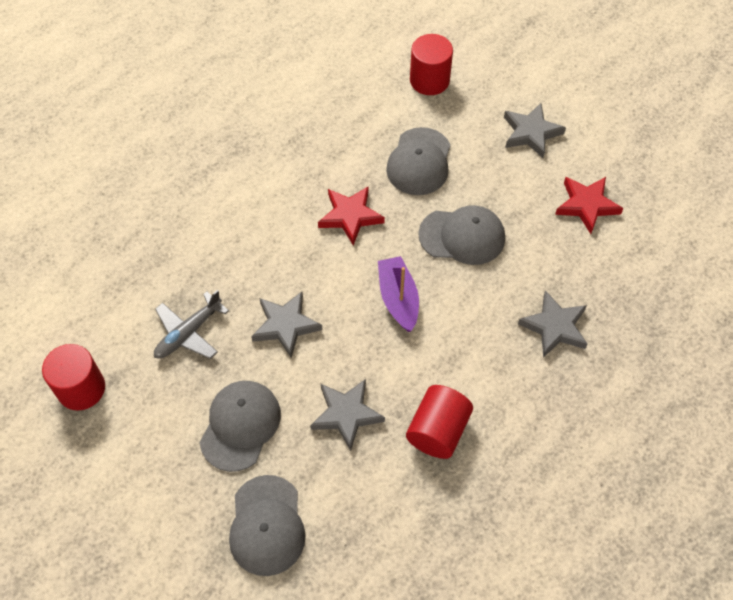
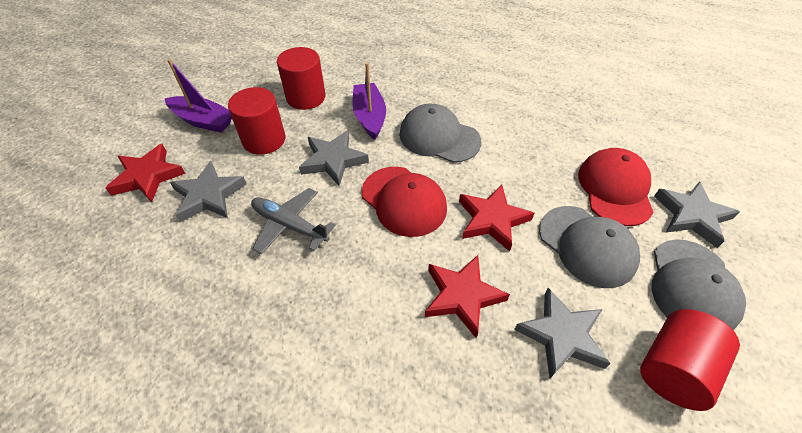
grey cap: 4 -> 3
purple boat: 1 -> 2
red cap: 0 -> 2
red star: 2 -> 3

